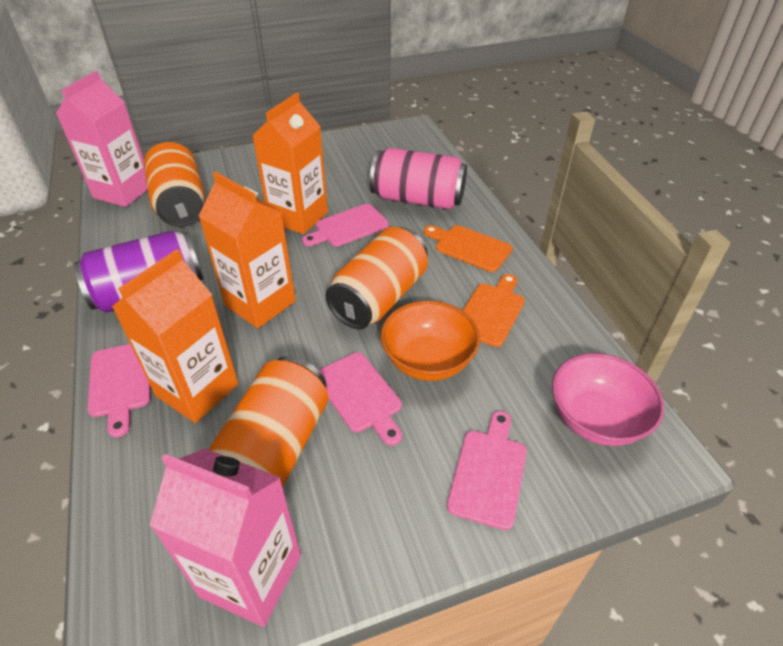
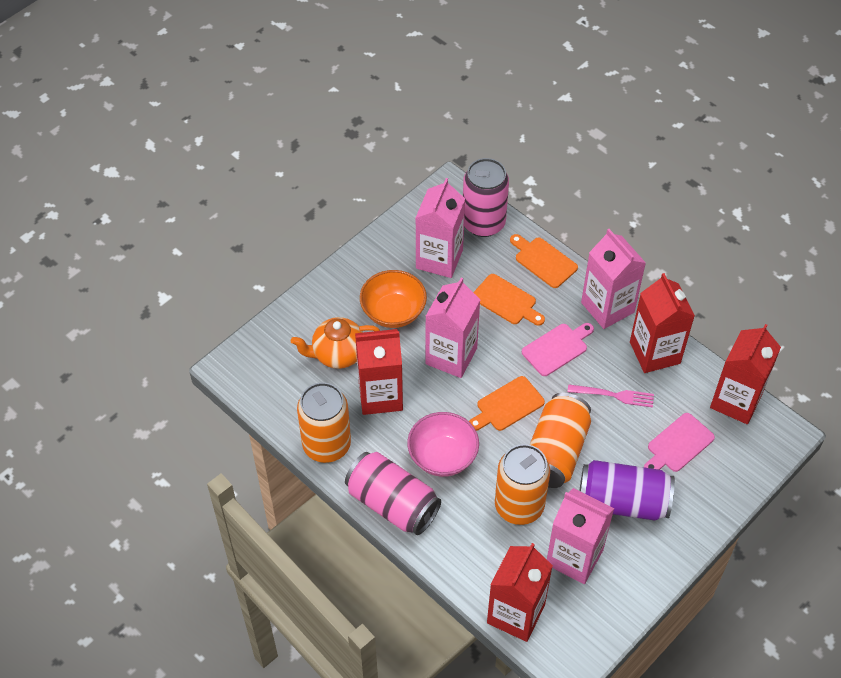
orange carton: 3 -> 0
orange cutting board: 2 -> 3
orange teapot: 0 -> 1
pink can: 1 -> 2
pink carton: 2 -> 4
pink cutting board: 4 -> 2
pink fork: 0 -> 1
red carton: 0 -> 4

